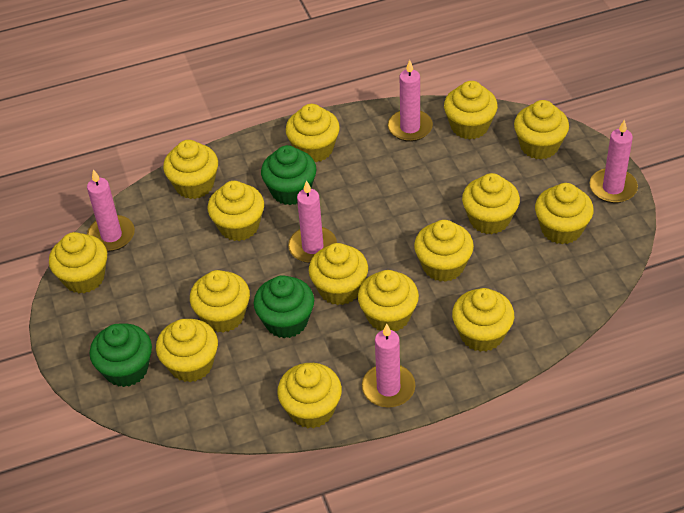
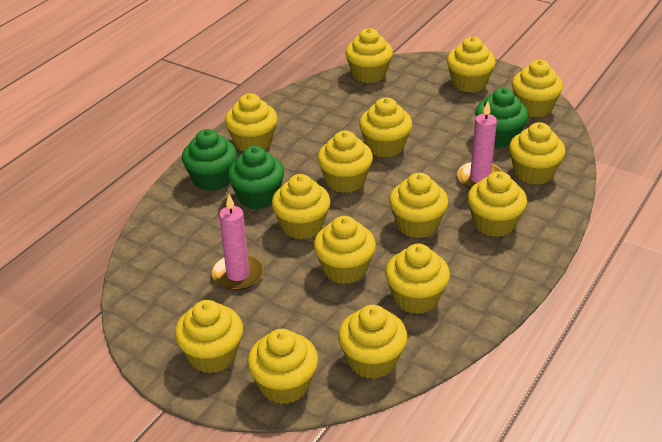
pink candle: 5 -> 2

